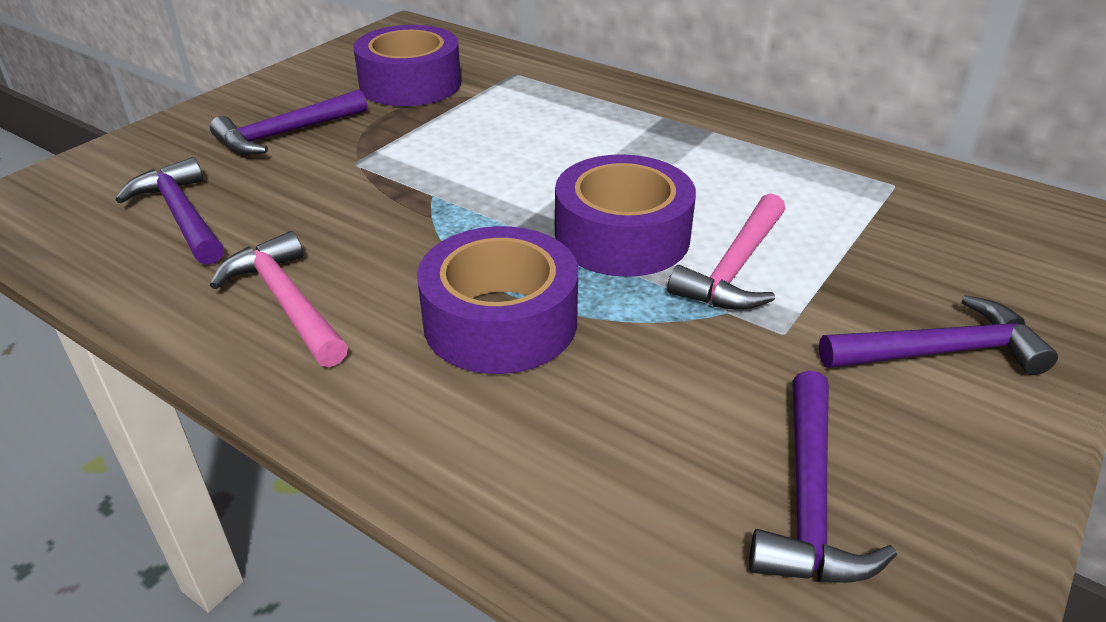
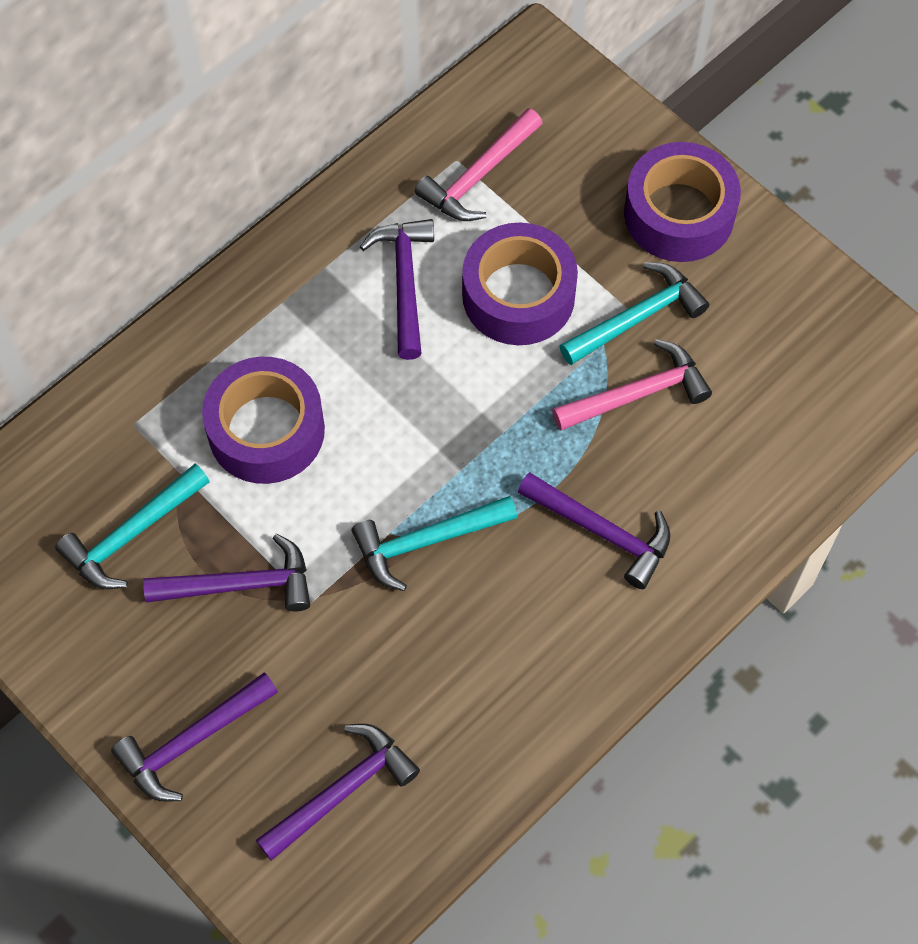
purple hammer: 4 -> 5
turquoise hammer: 0 -> 3

